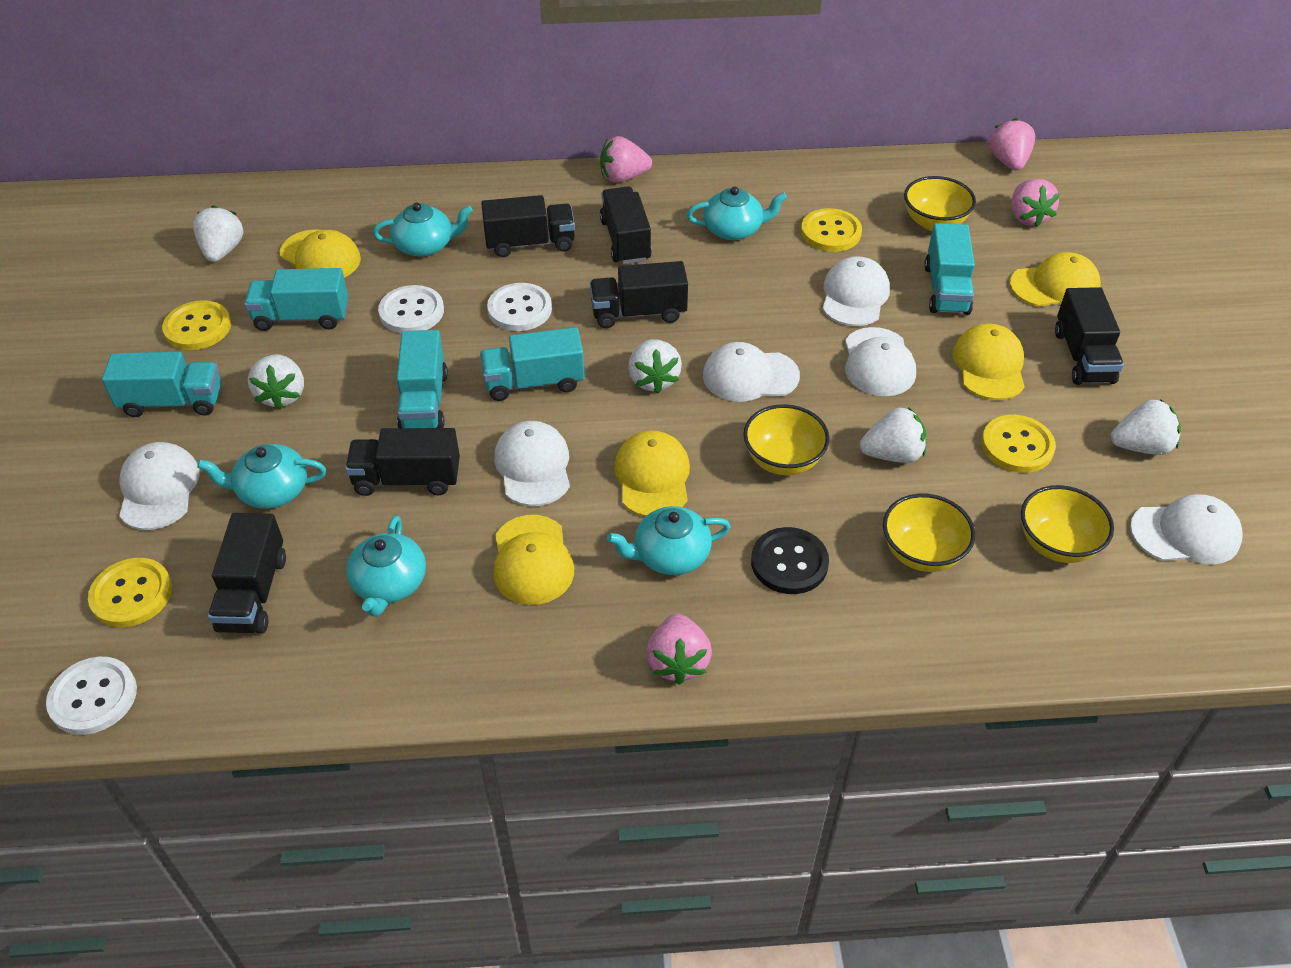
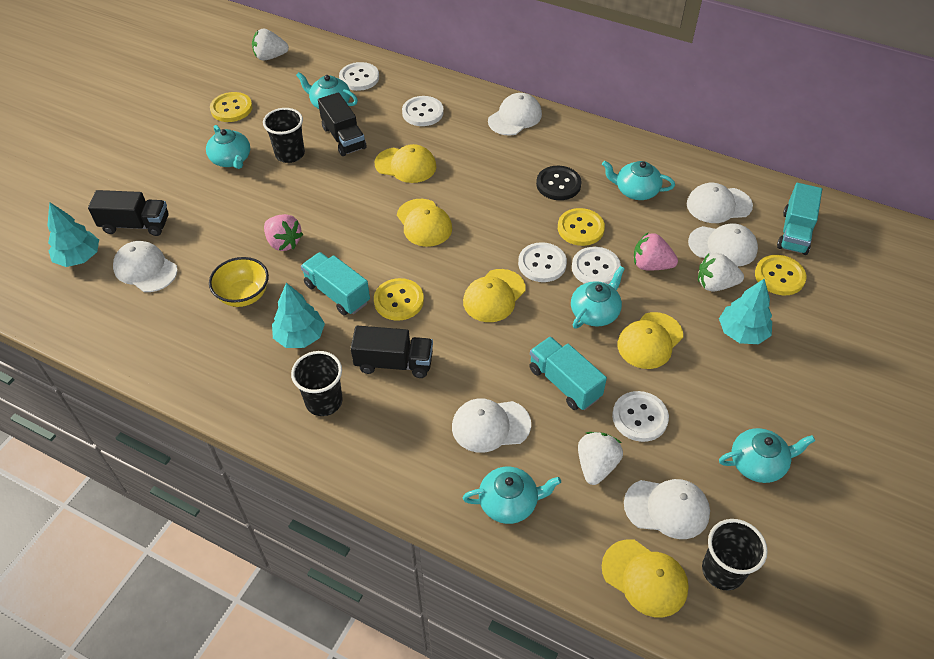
black cup: 0 -> 3
black truck: 6 -> 3
pink strawberry: 4 -> 2
turquoise teapot: 5 -> 6
turquoise tree: 0 -> 3
turquoise truck: 5 -> 3
white button: 3 -> 5
white strawberry: 5 -> 3
yellow bowl: 4 -> 1

